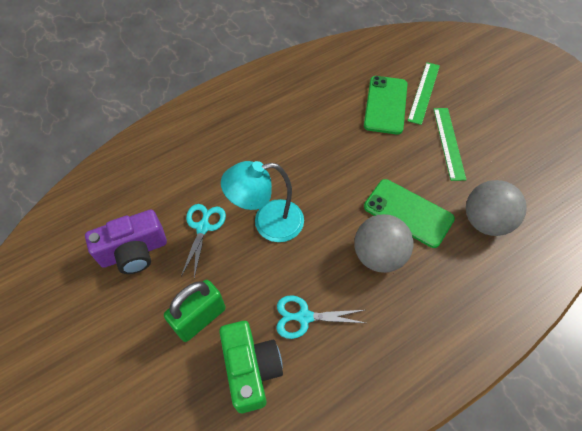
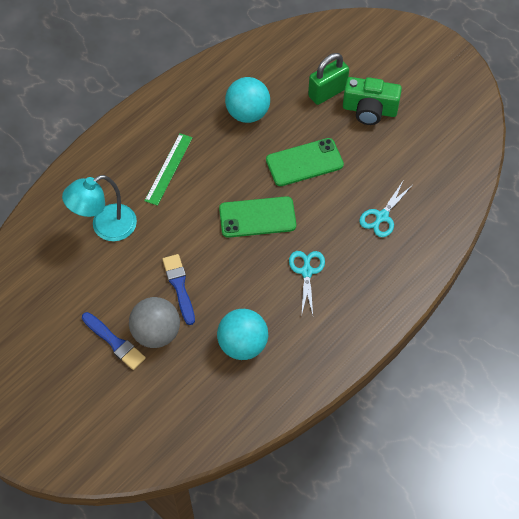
blue brush: 0 -> 2
green ruler: 2 -> 1
grey ball: 2 -> 1
purple camera: 1 -> 0
turquoise ball: 0 -> 2

